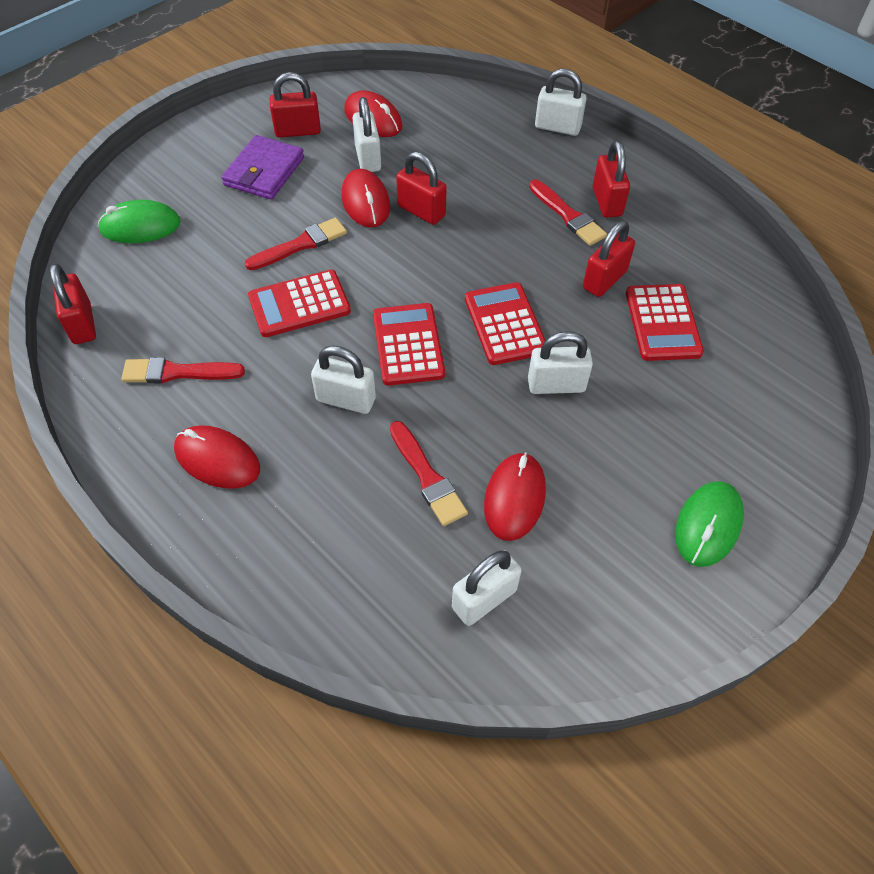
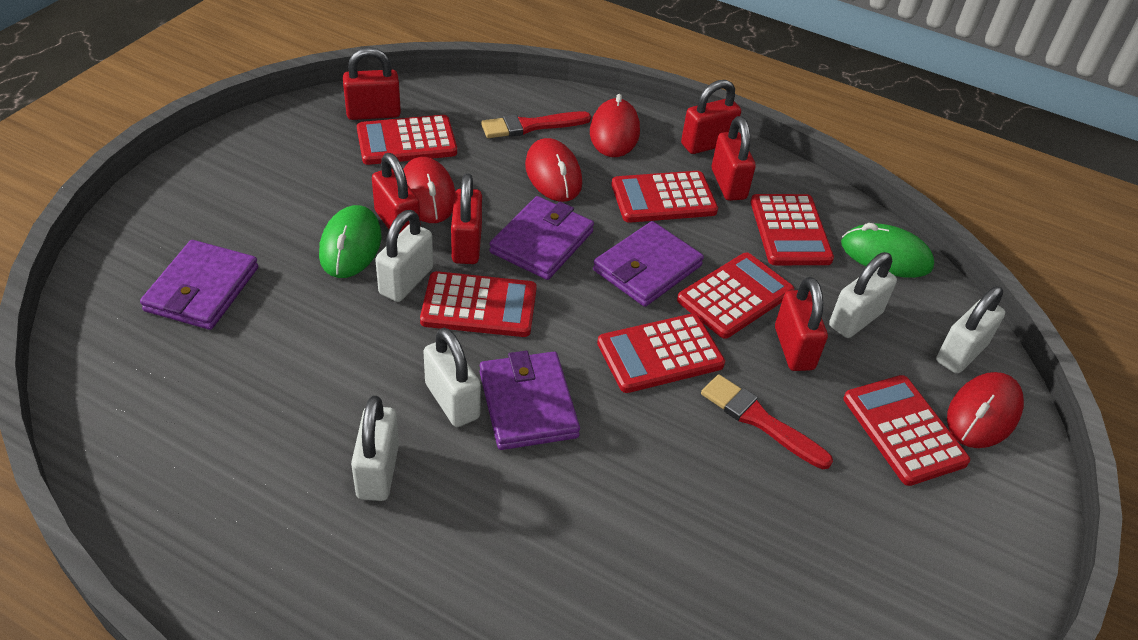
purple wallet: 1 -> 4
red brush: 4 -> 2
red calculator: 4 -> 7
red padlock: 5 -> 6

